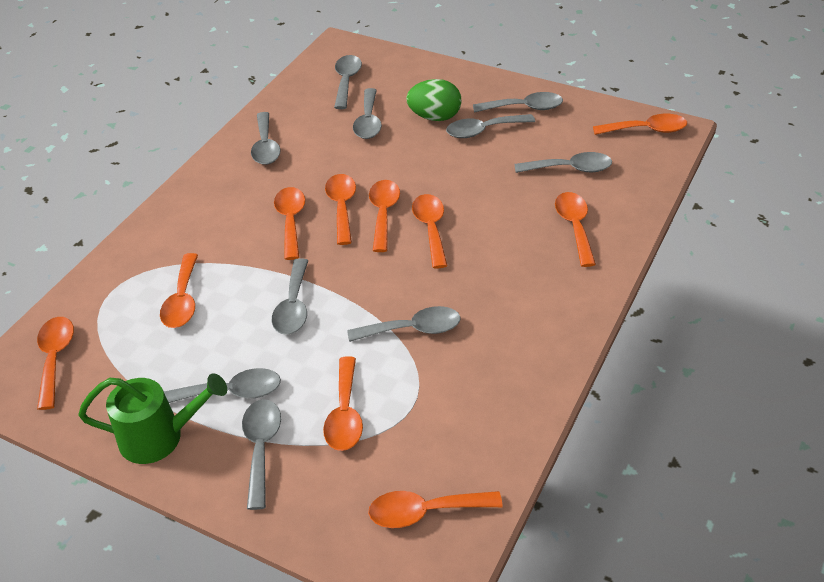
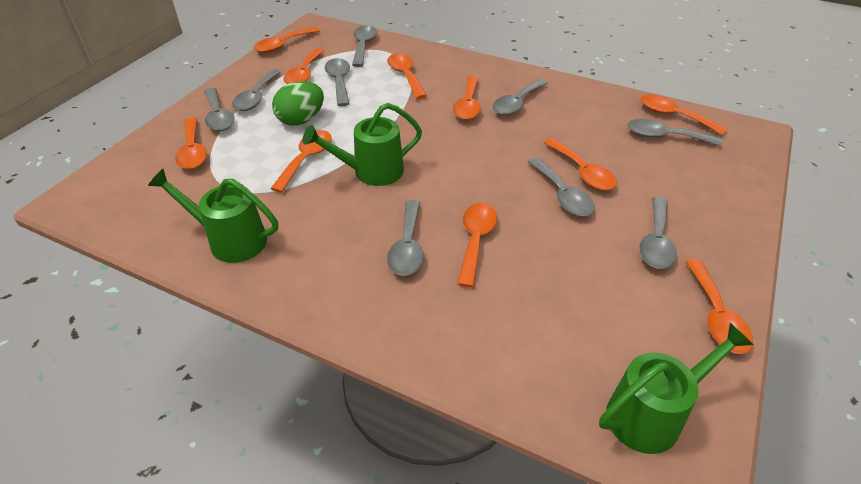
green watering can: 1 -> 3
grey spoon: 10 -> 9

